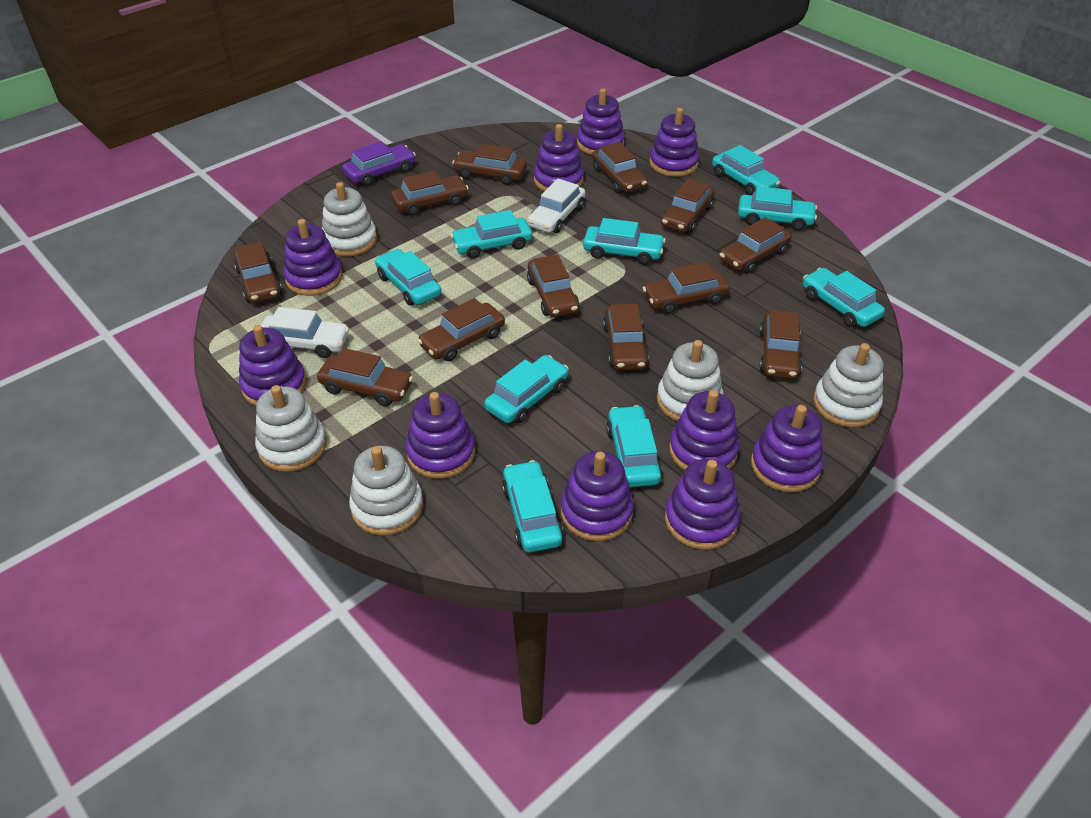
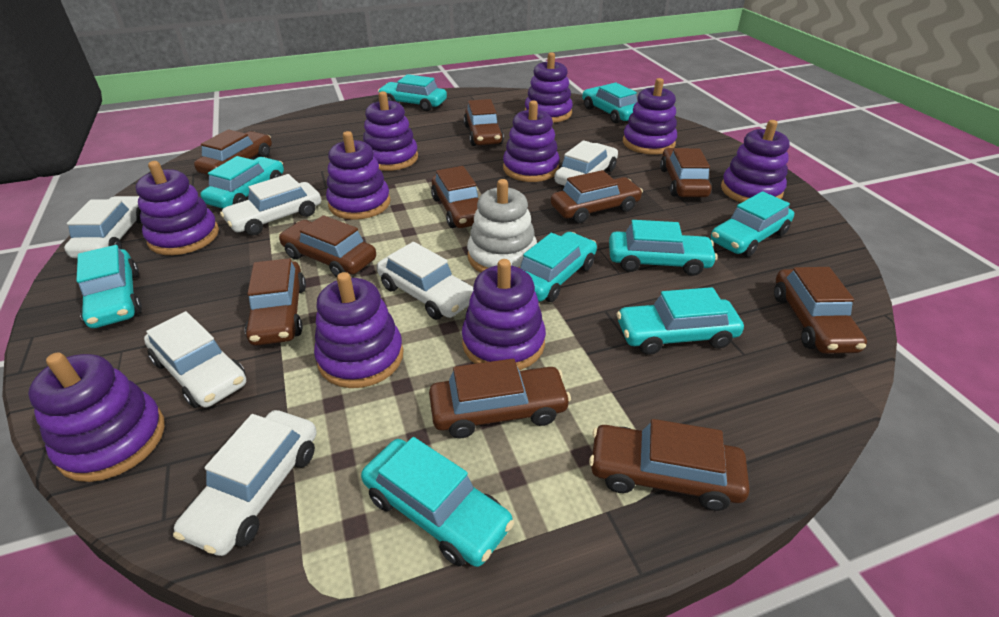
brown car: 12 -> 10
purple car: 1 -> 0
white car: 2 -> 6
white stacking toy: 5 -> 1

